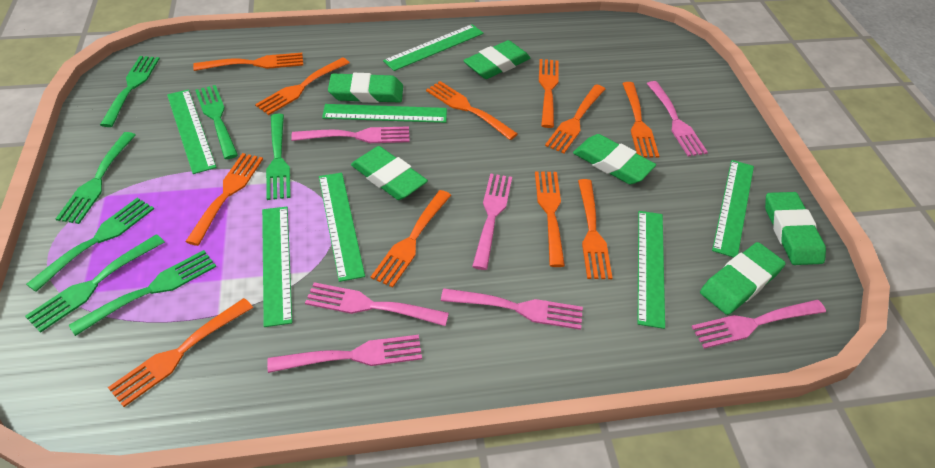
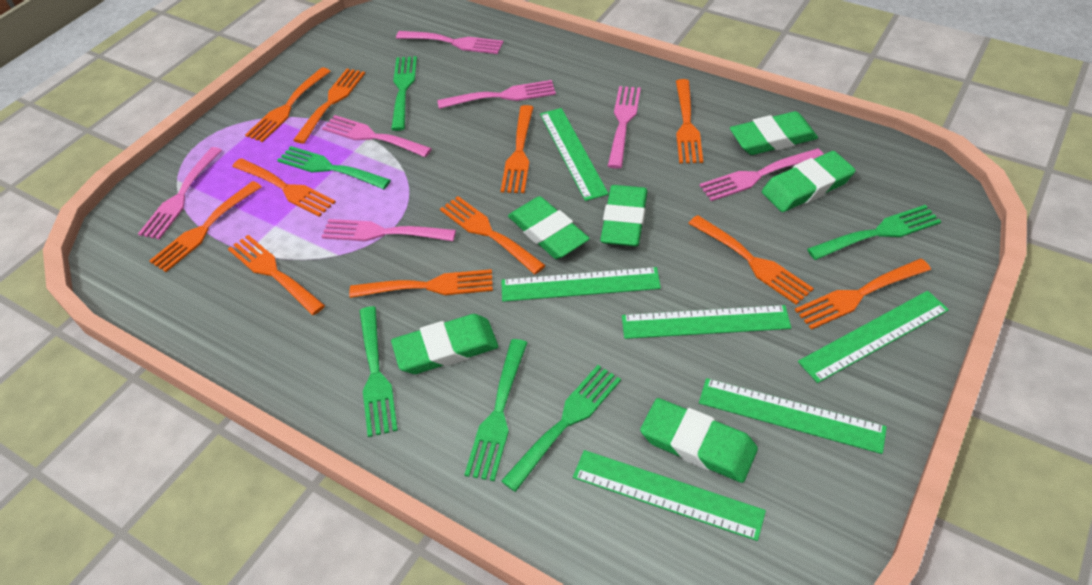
green fork: 7 -> 6
green ruler: 7 -> 6

